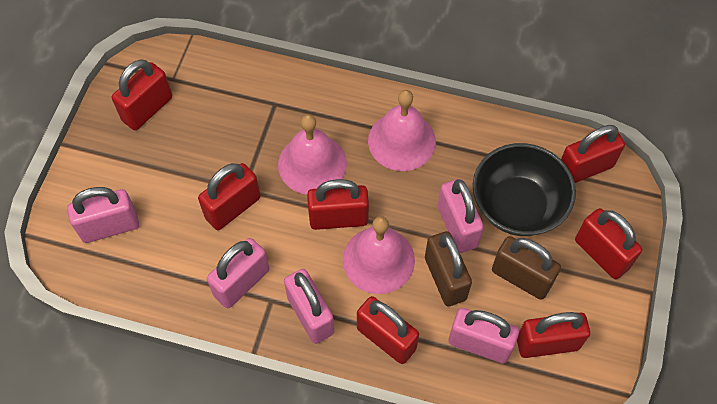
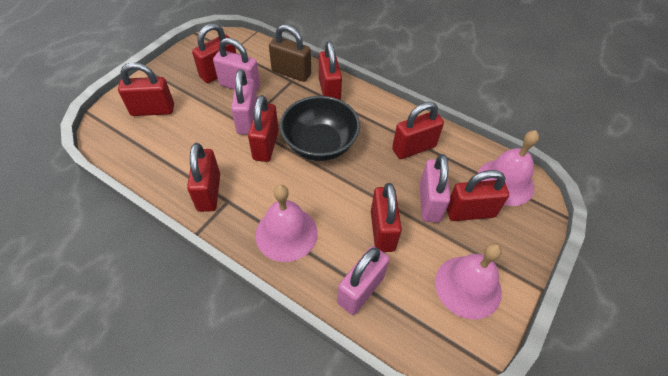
brown padlock: 2 -> 1
pink padlock: 5 -> 4
red padlock: 7 -> 8

